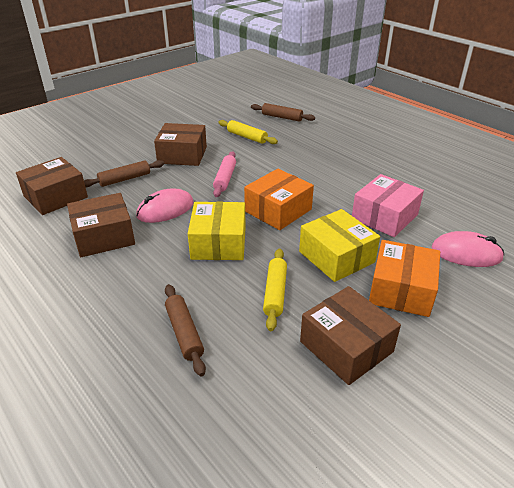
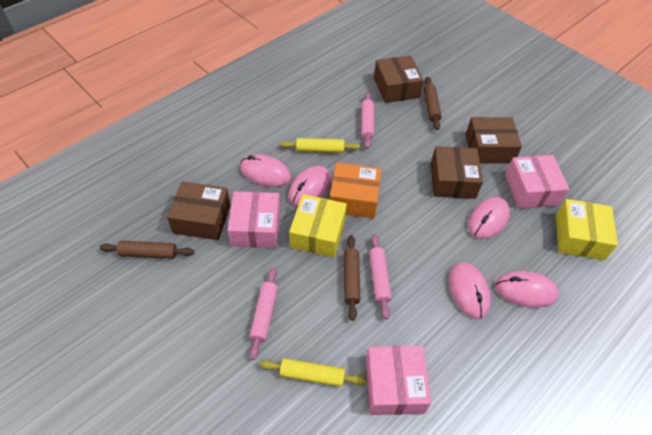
orange box: 2 -> 1
pink box: 1 -> 3
pink mouse: 2 -> 5
pink rolling pin: 1 -> 3

